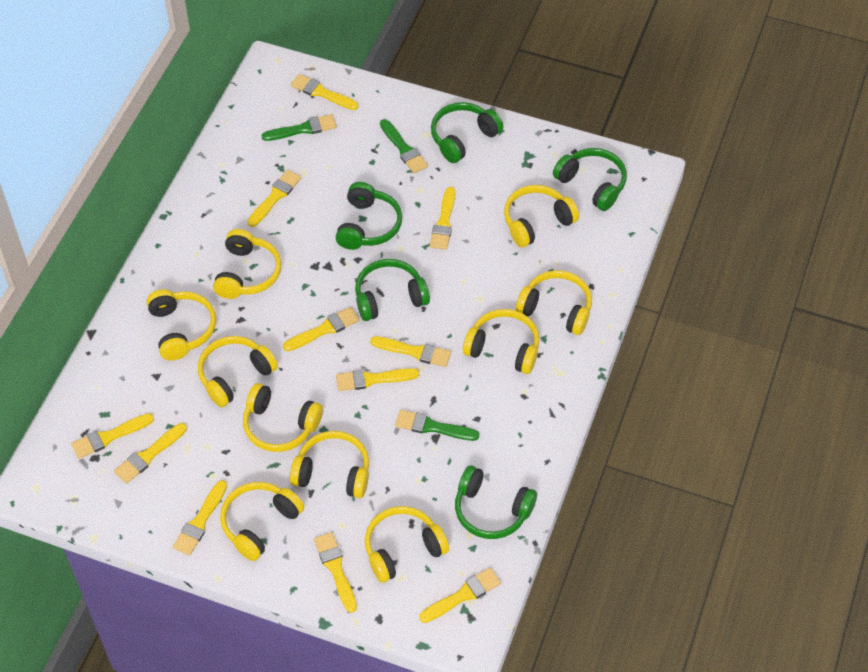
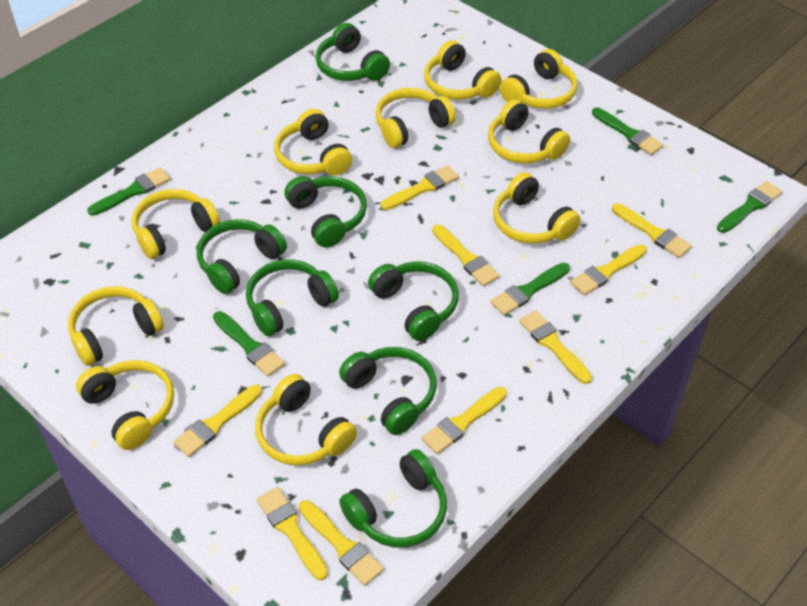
green brush: 3 -> 5
green headphones: 5 -> 7
yellow brush: 11 -> 9

